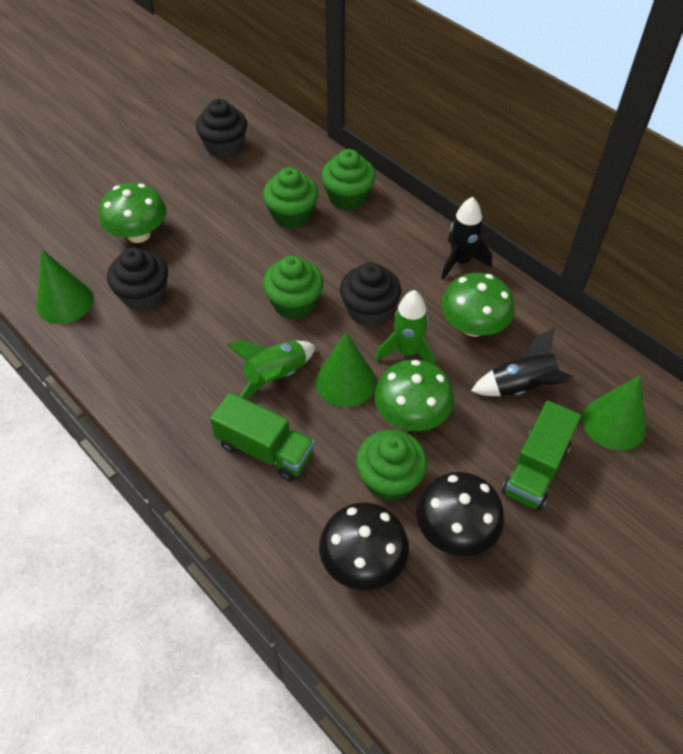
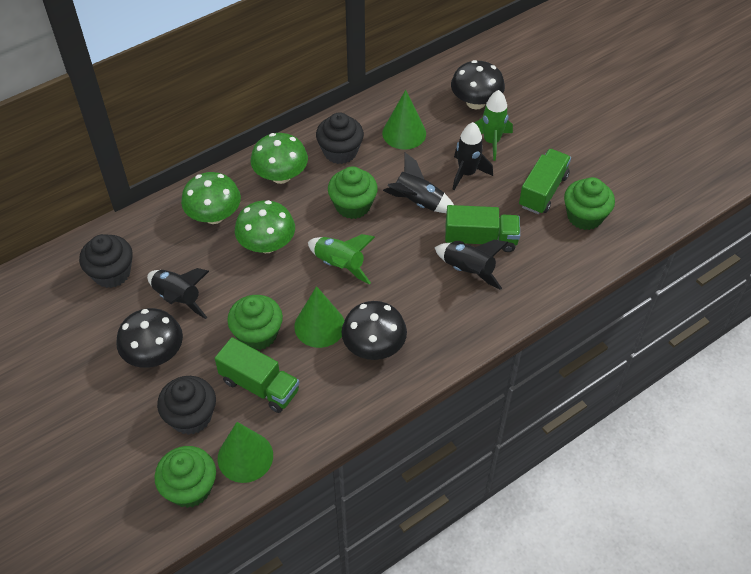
black mushroom: 2 -> 3
black rocket: 2 -> 4
green truck: 2 -> 3

